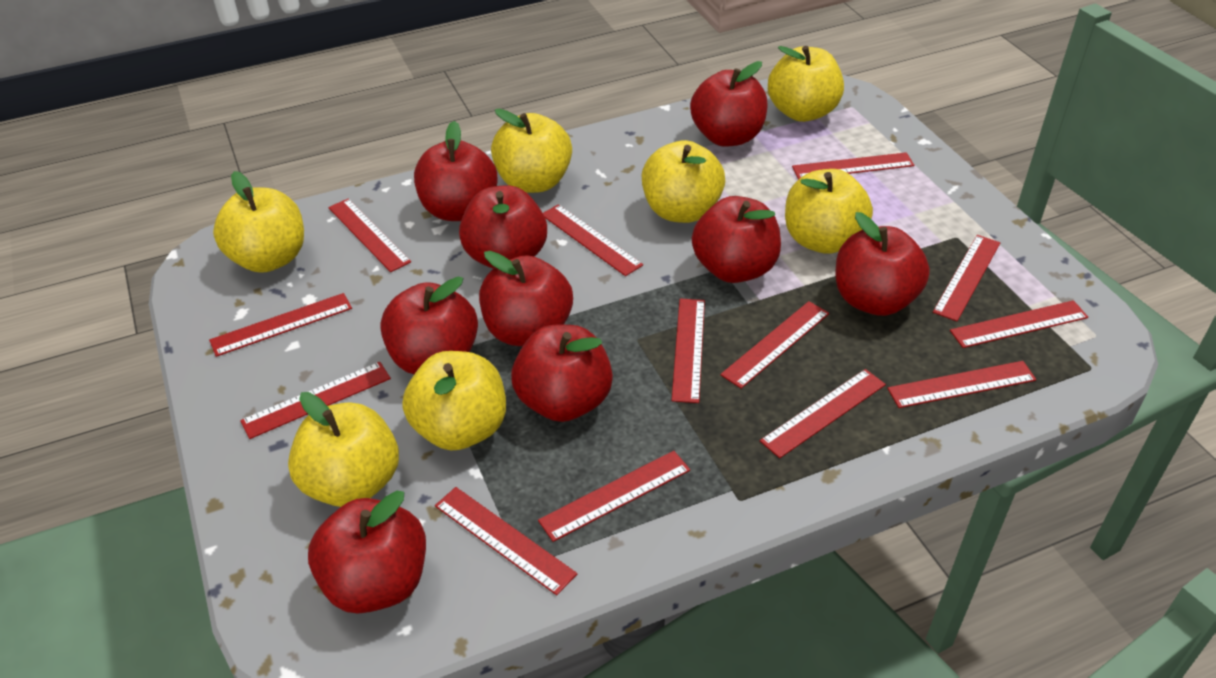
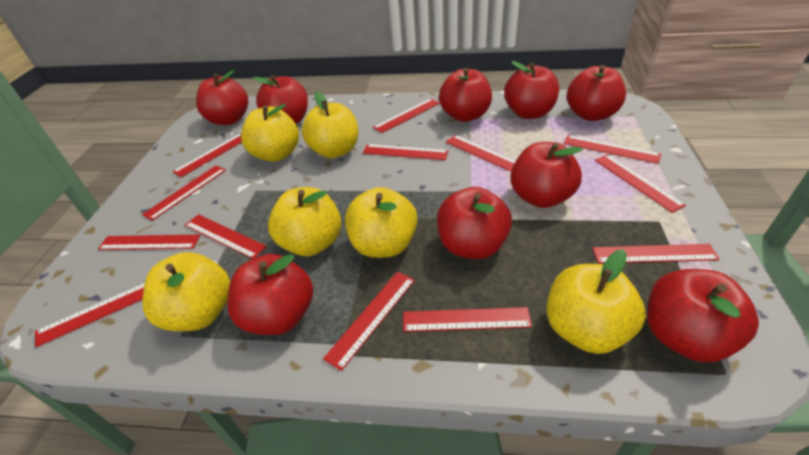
yellow apple: 7 -> 6

